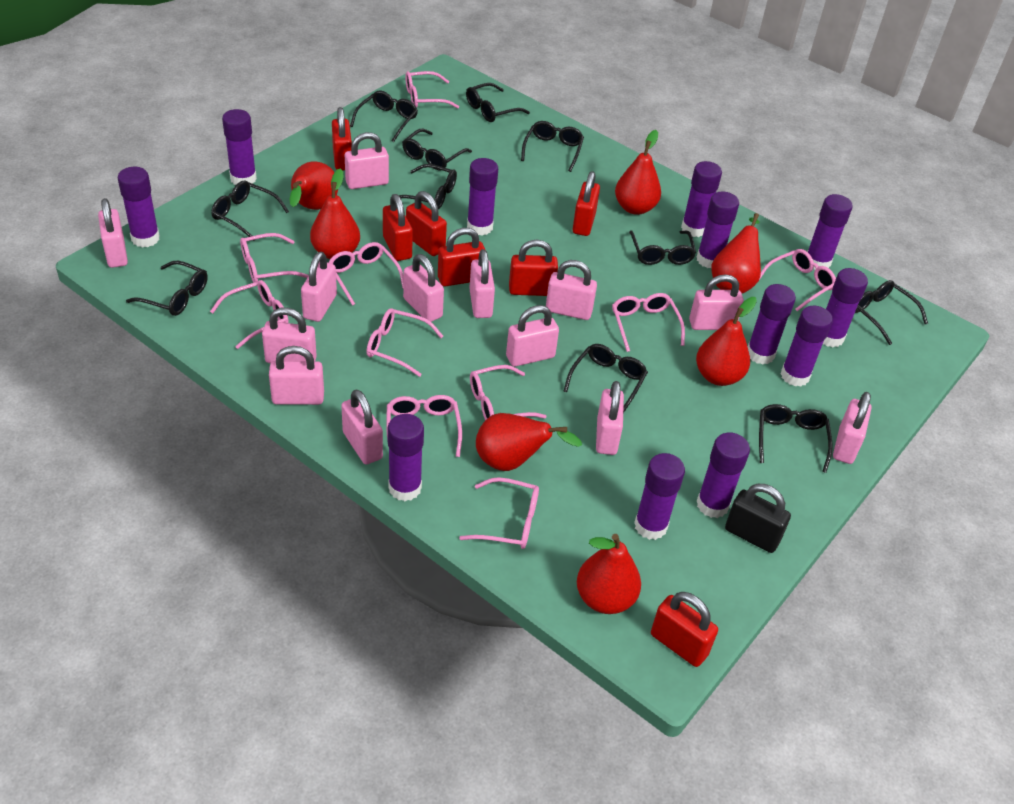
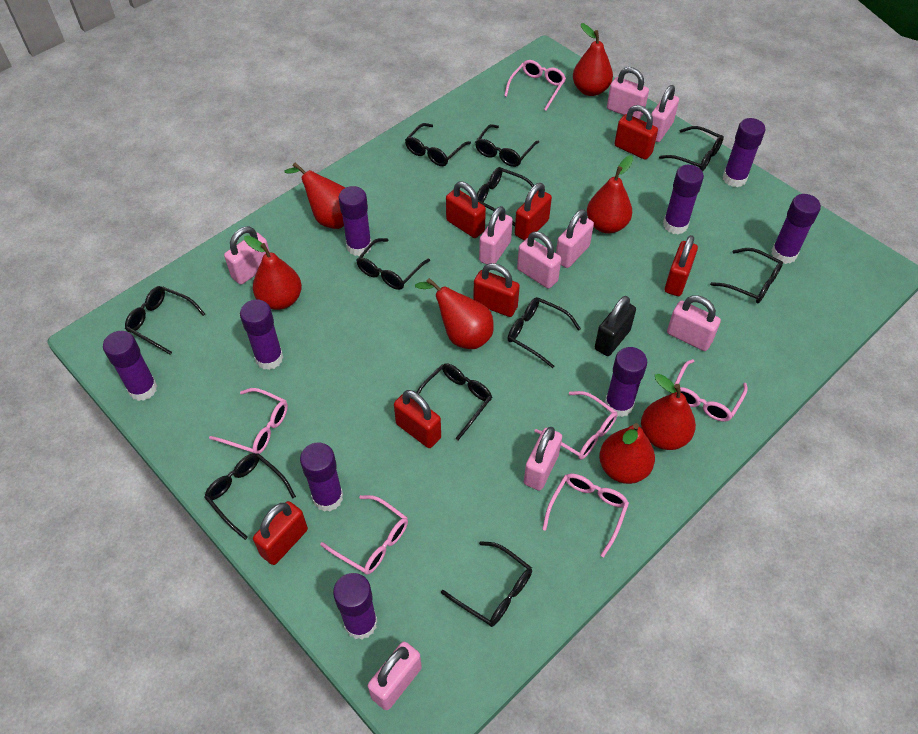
pink glasses: 10 -> 6
pink padlock: 13 -> 9
purple glue stick: 12 -> 9

